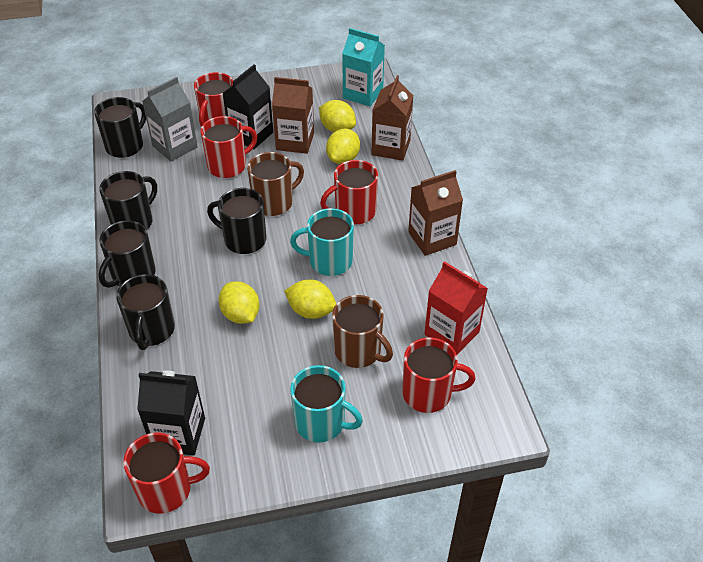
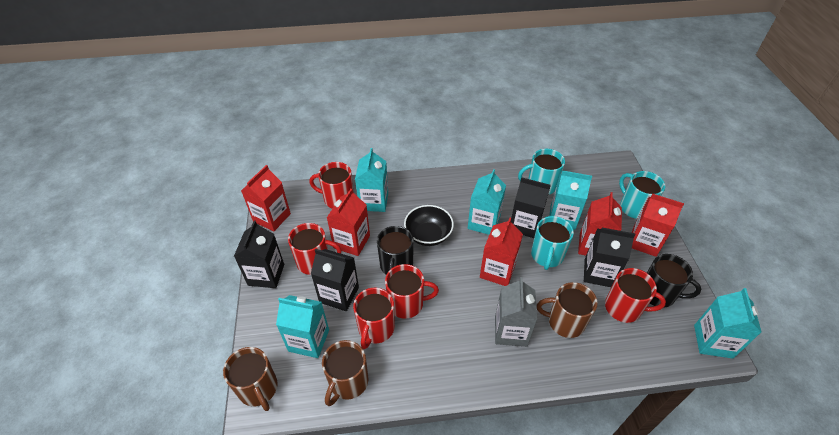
black bowl: 0 -> 1
black carton: 2 -> 4
black mug: 5 -> 2
brown carton: 3 -> 0
brown mug: 2 -> 3
red carton: 1 -> 5
turquoise carton: 1 -> 5
turquoise mug: 2 -> 3
yellow lemon: 4 -> 0

